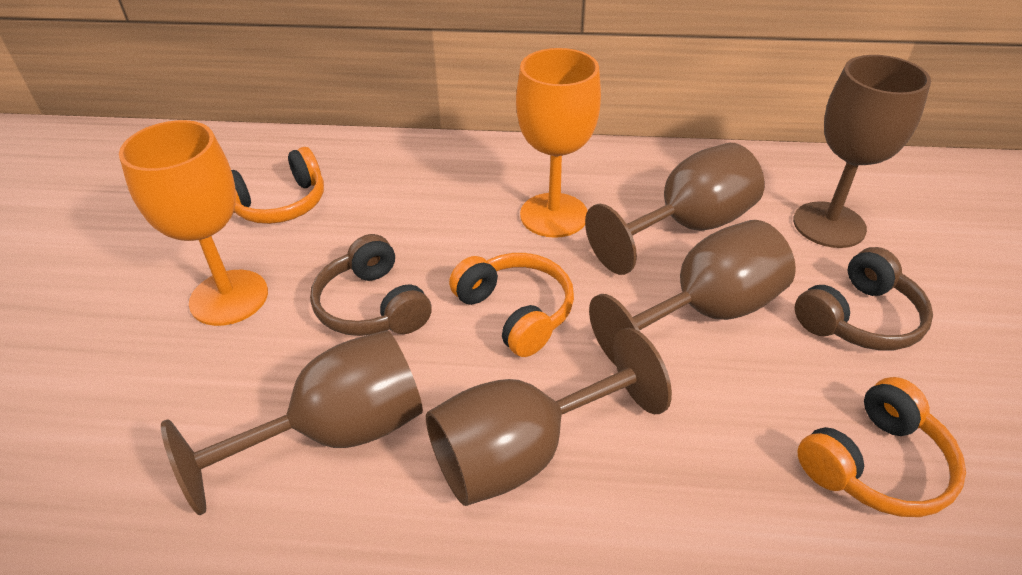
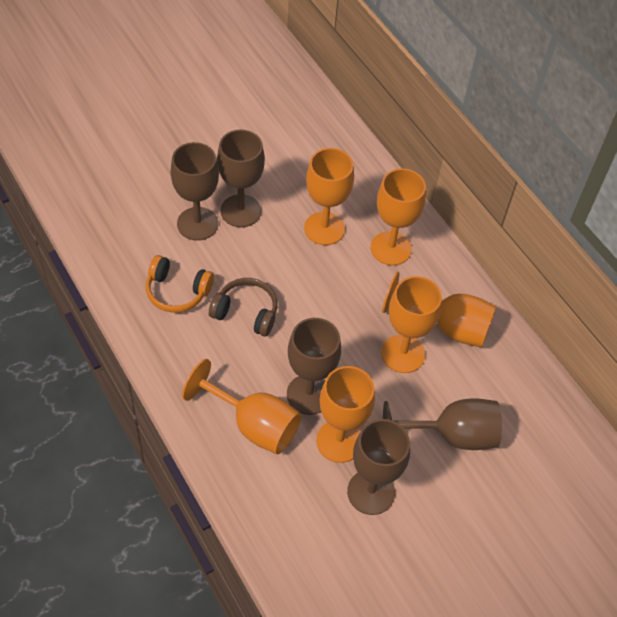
brown headphones: 2 -> 1
orange goblet: 2 -> 6
orange headphones: 3 -> 1

